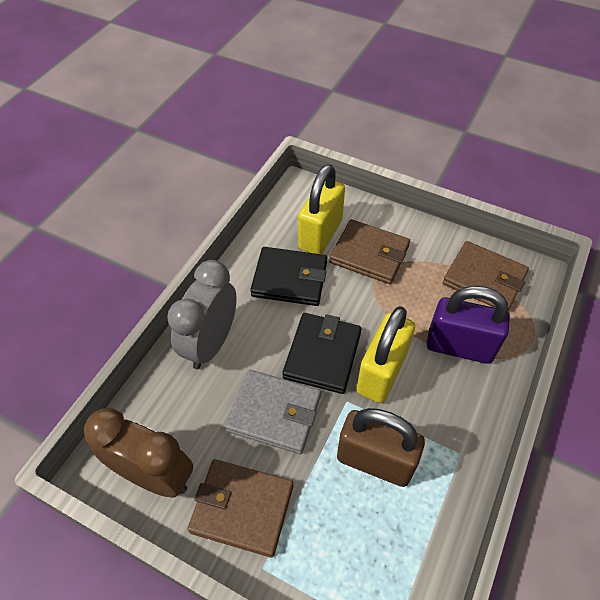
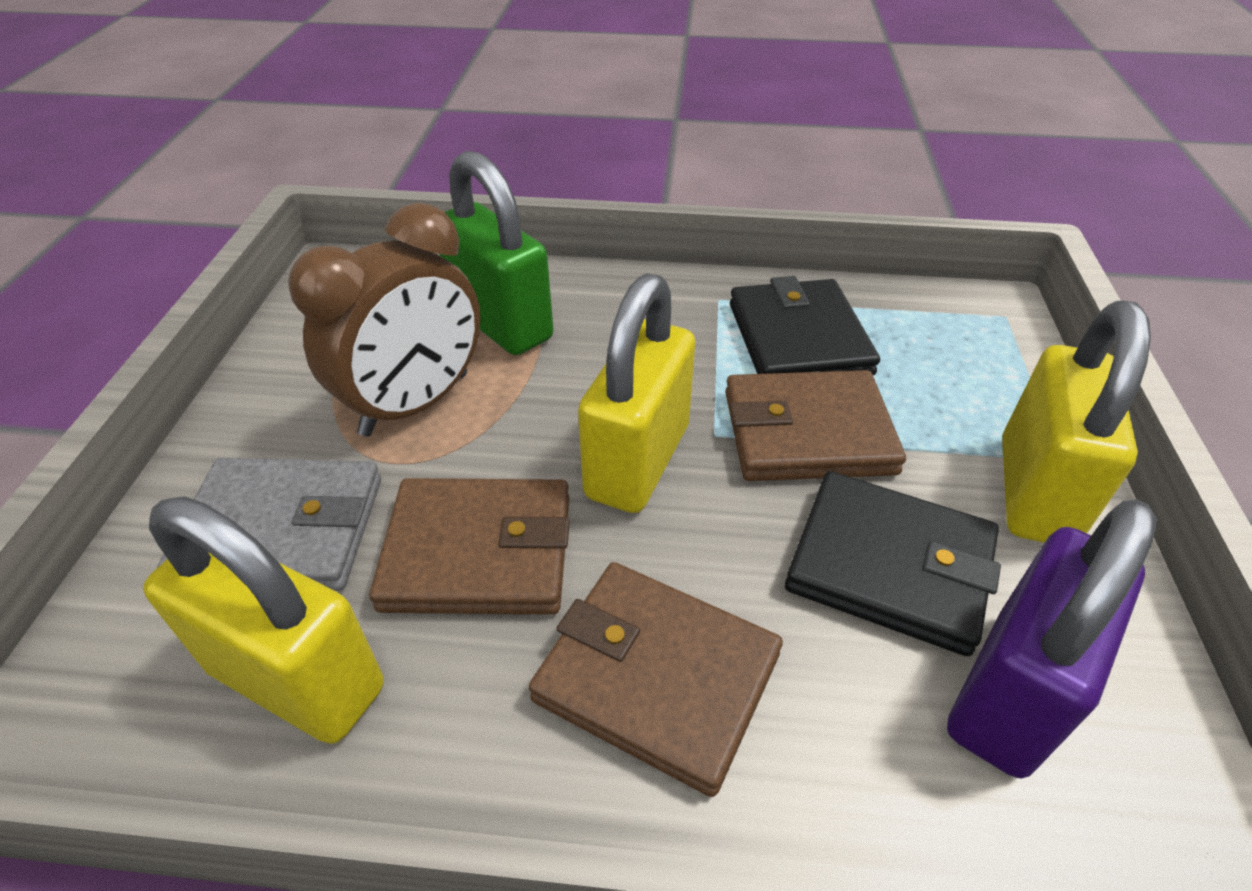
brown padlock: 1 -> 0
green padlock: 0 -> 1
grey clock: 1 -> 0
yellow padlock: 2 -> 3

